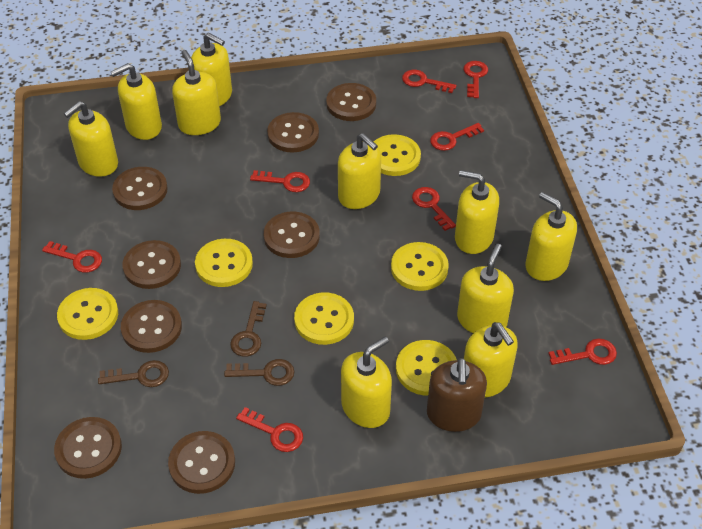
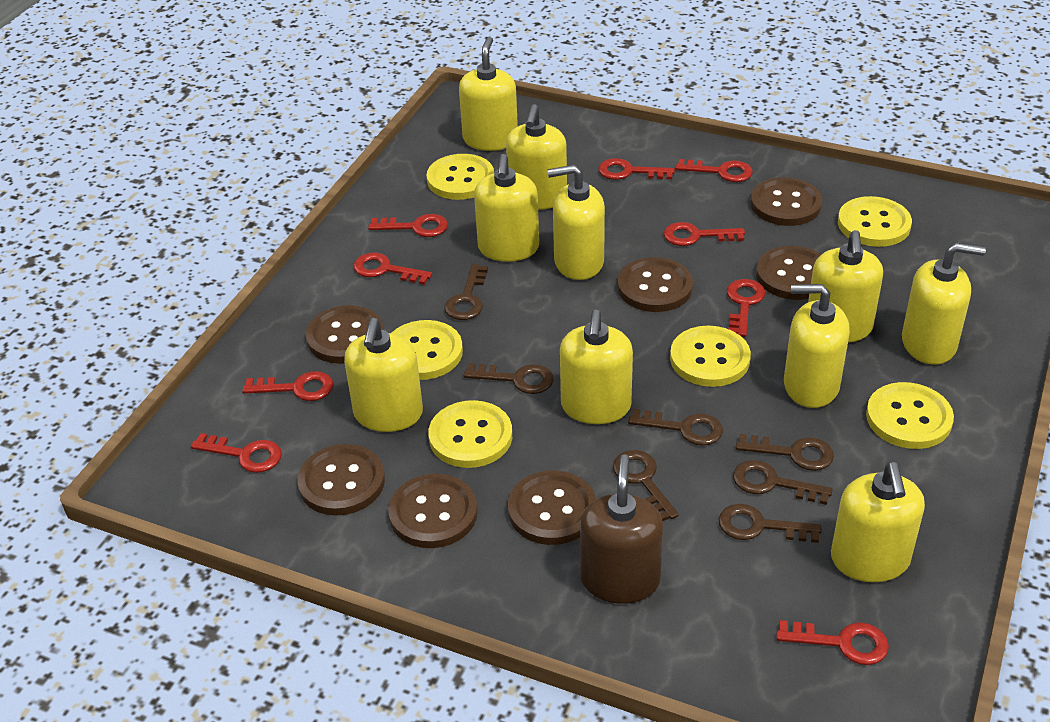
brown button: 8 -> 7
brown key: 3 -> 7
red key: 8 -> 9

